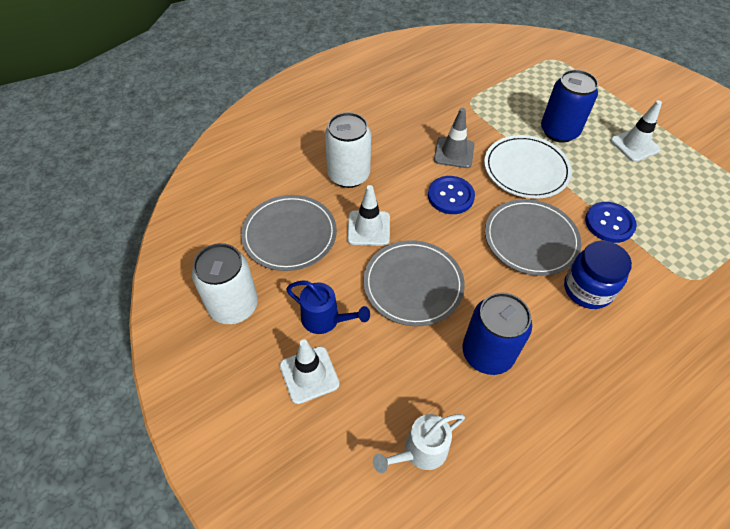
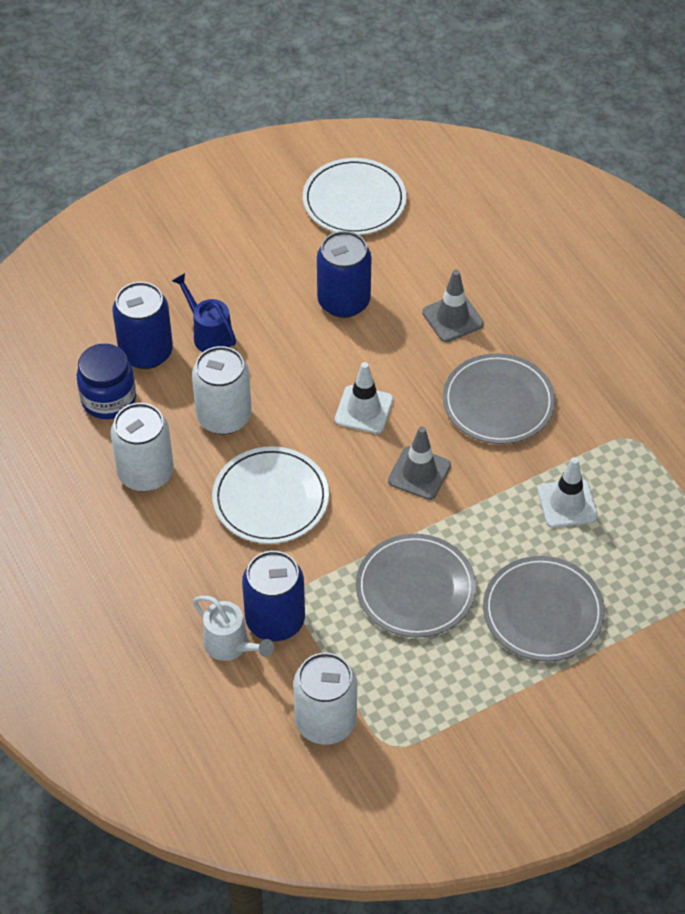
blue button: 2 -> 0
blue can: 2 -> 3
grey traffic cone: 1 -> 2
white can: 2 -> 3
white plate: 1 -> 2
white traffic cone: 3 -> 2

